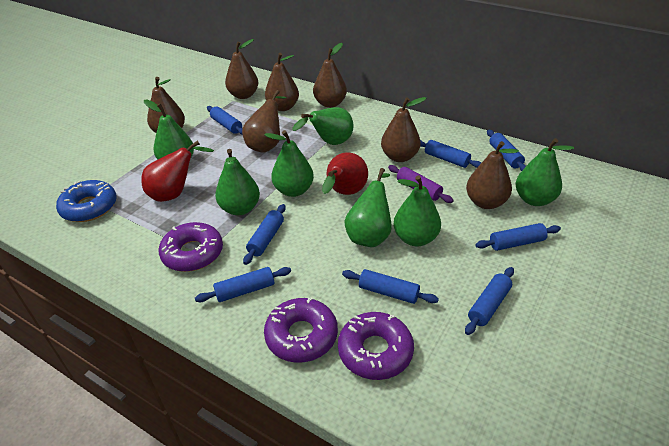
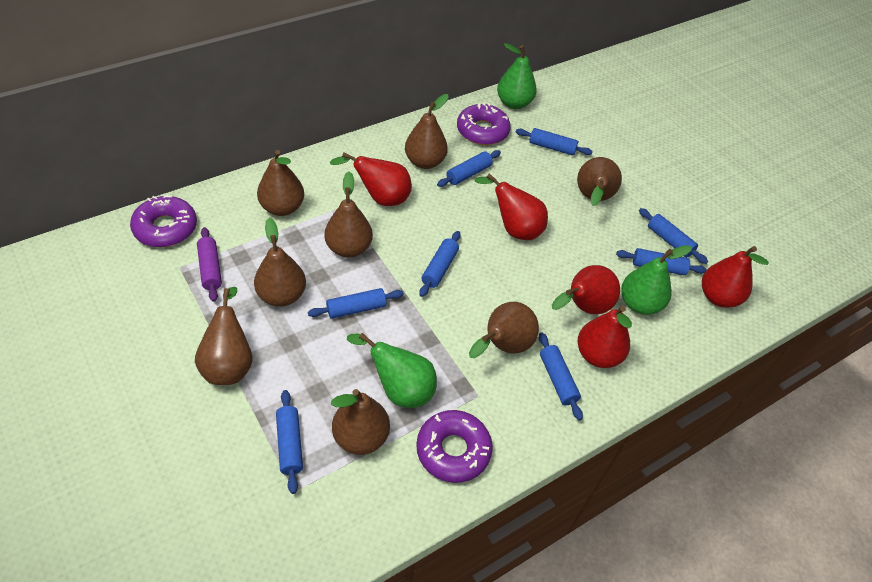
blue donut: 1 -> 0
brown pear: 7 -> 8
green pear: 7 -> 3
red pear: 2 -> 5

